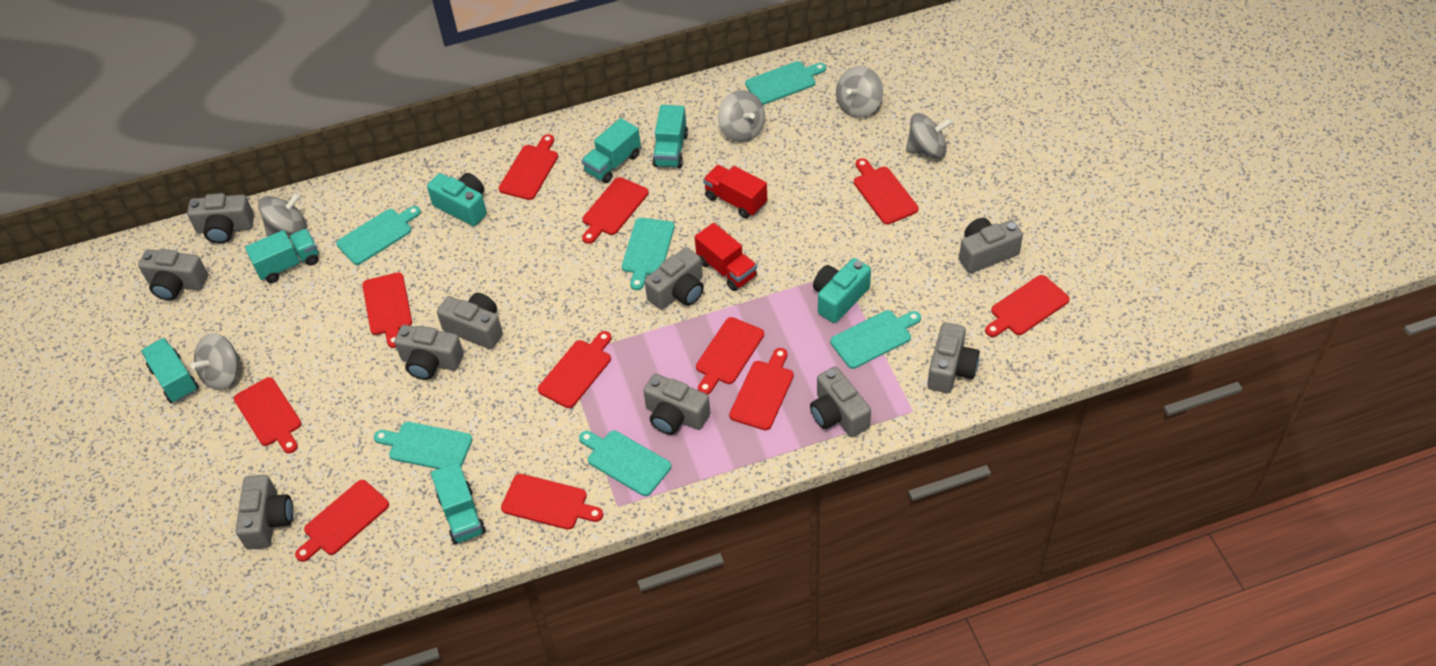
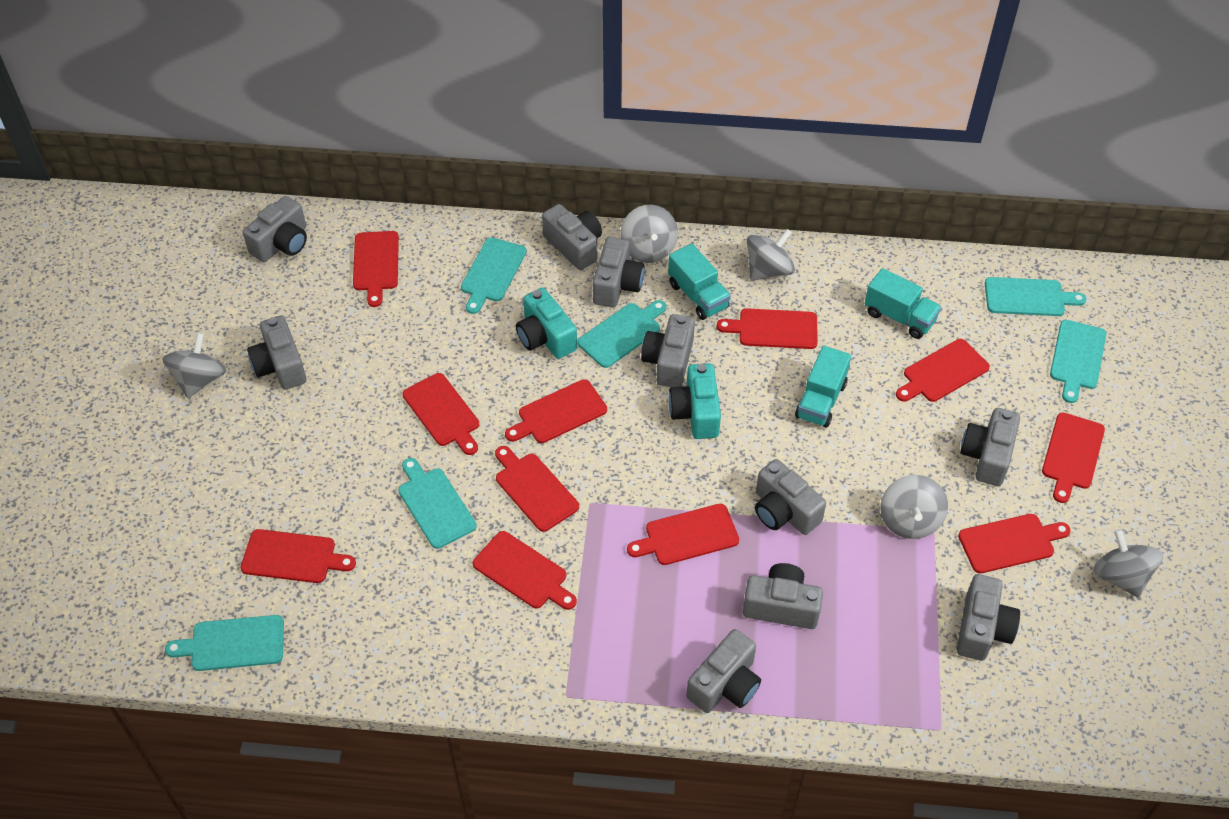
red truck: 2 -> 0
turquoise truck: 5 -> 3

